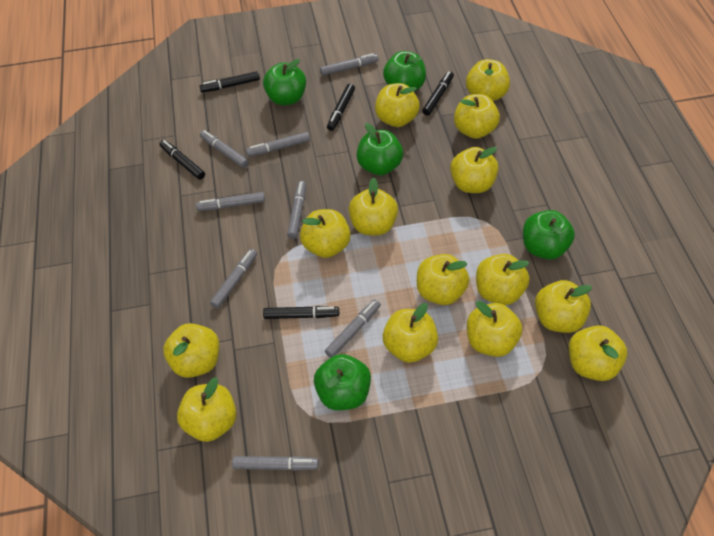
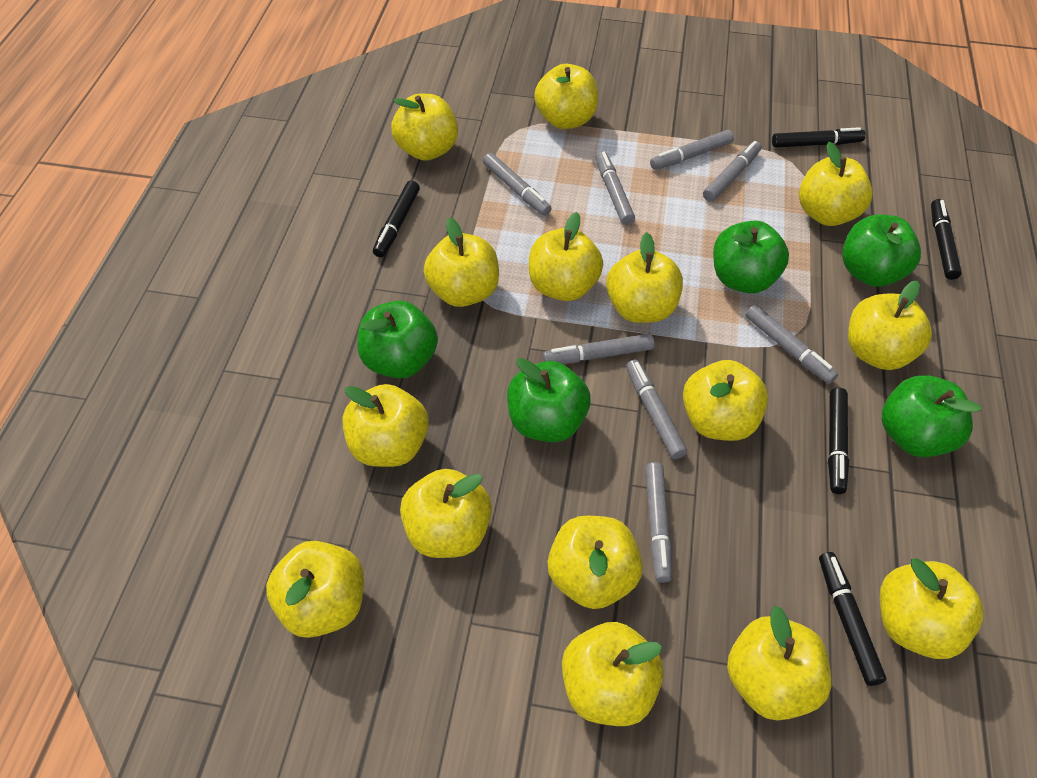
yellow apple: 14 -> 15

